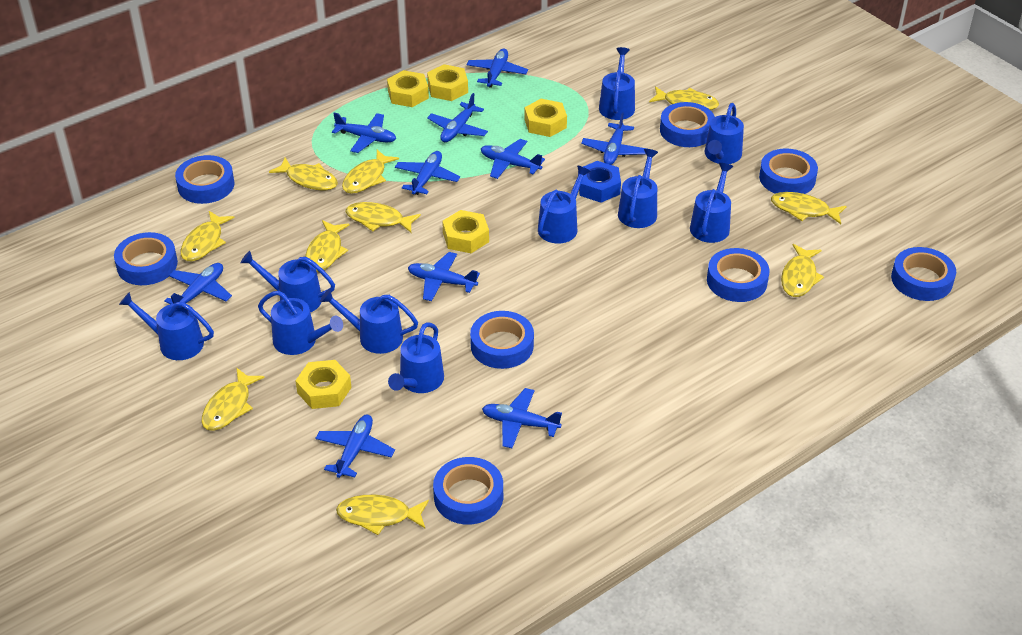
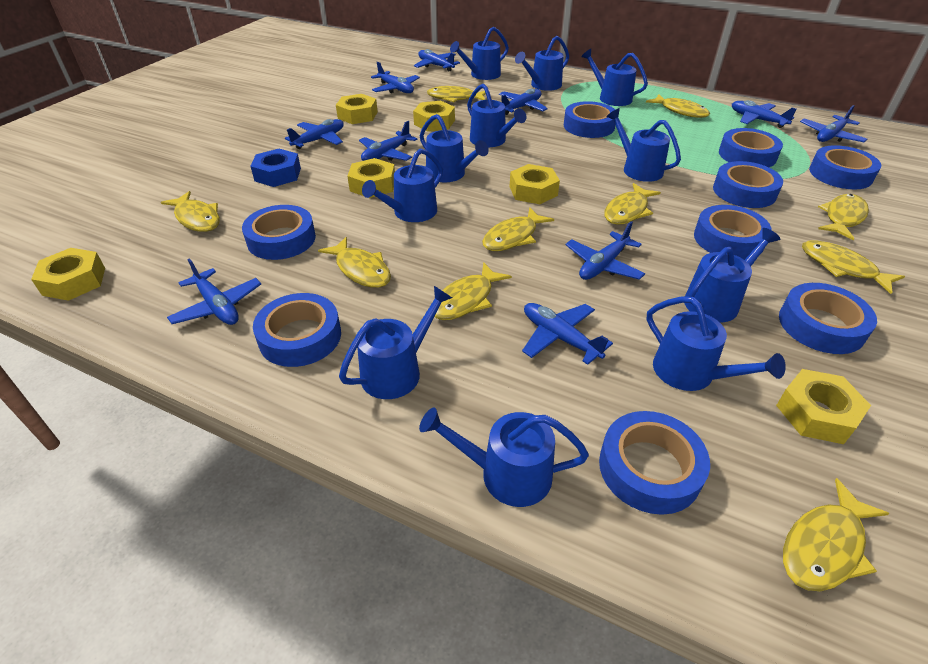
blue tape: 8 -> 9
blue watering can: 10 -> 11
yellow nut: 5 -> 6

